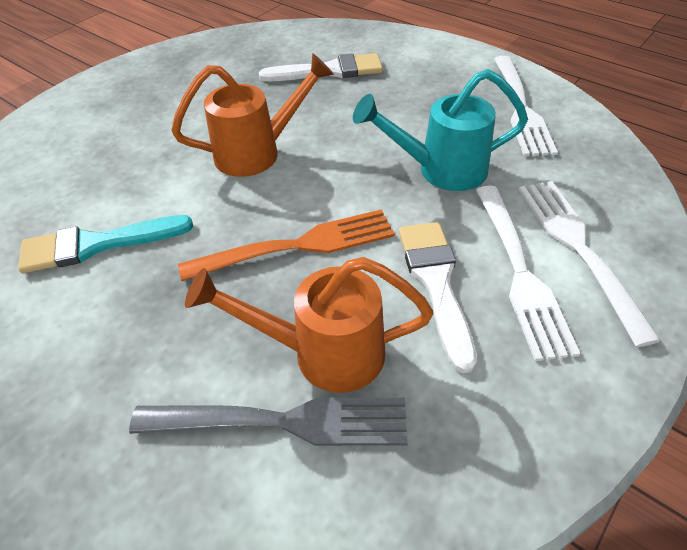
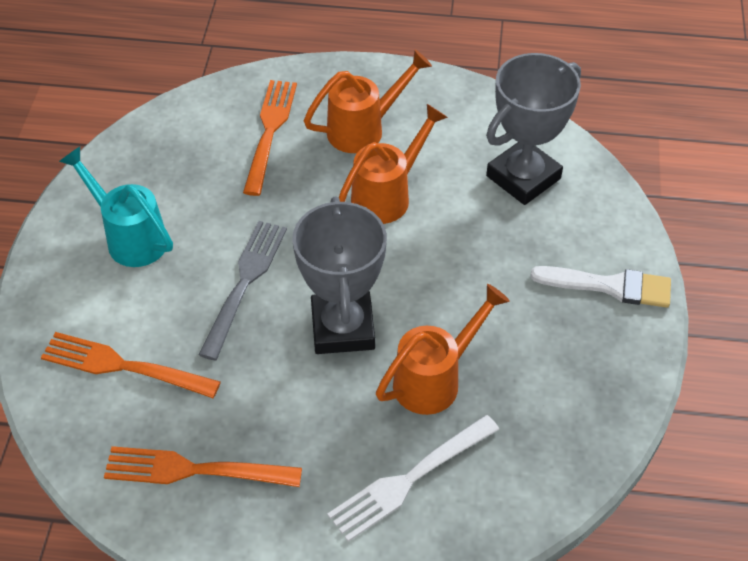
grey trophy: 0 -> 2
orange fork: 1 -> 3
orange watering can: 2 -> 3
turquoise brush: 1 -> 0
white brush: 2 -> 1
white fork: 3 -> 1

